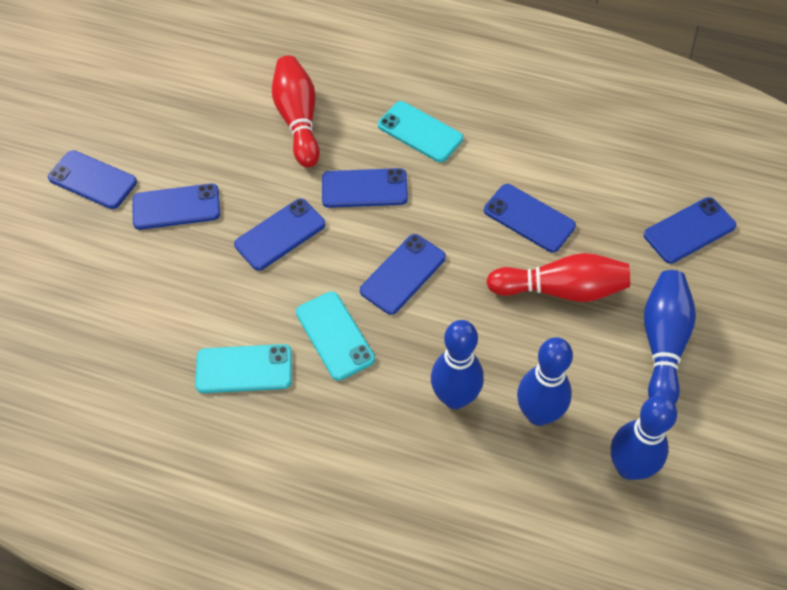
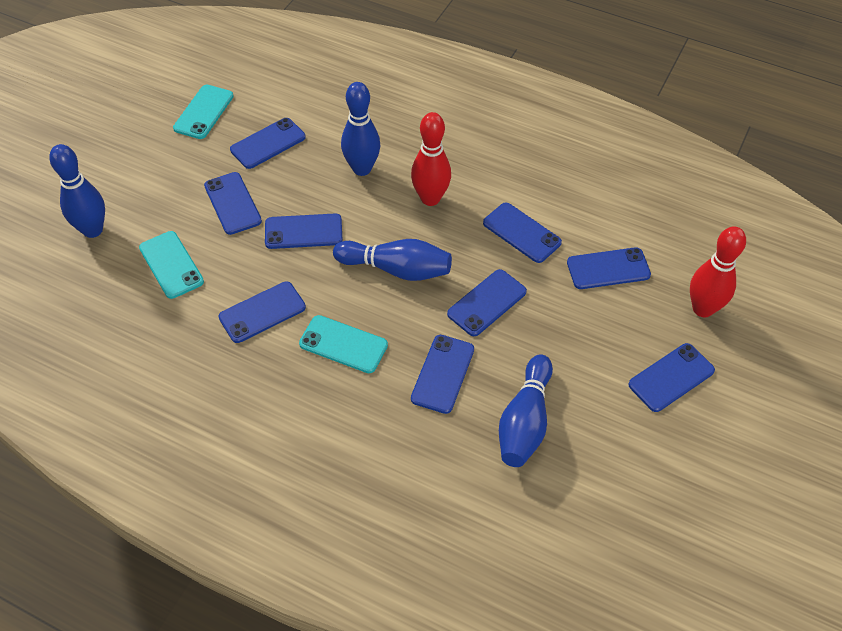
blue phone: 7 -> 9

